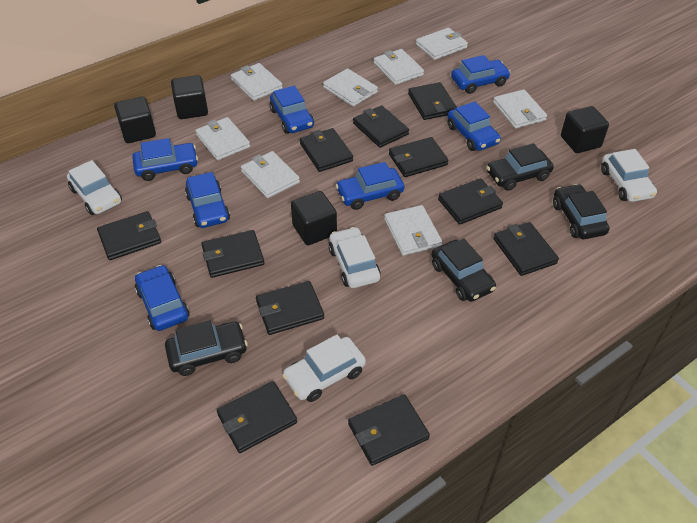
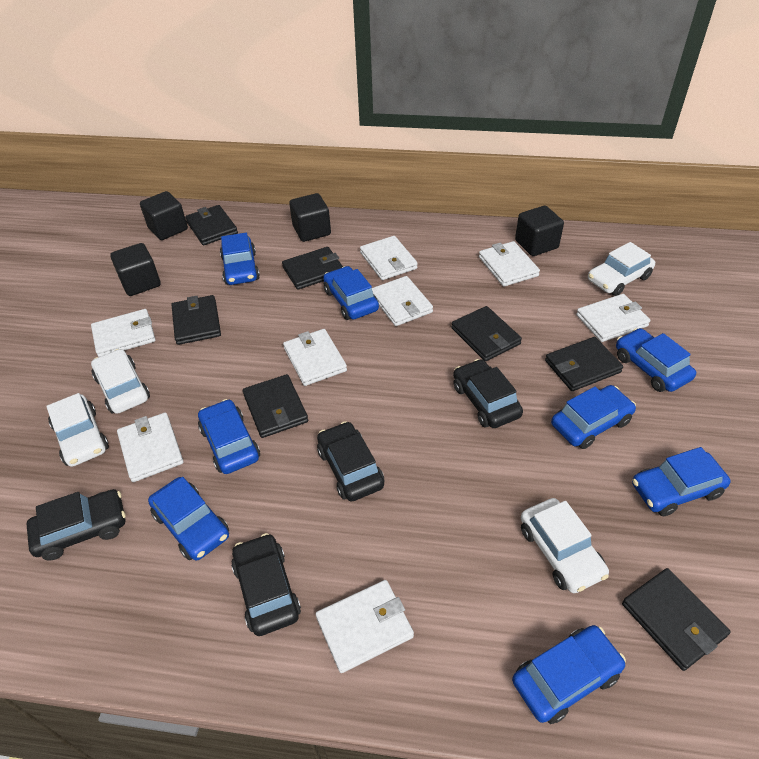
black wallet: 11 -> 7
blue car: 7 -> 8

